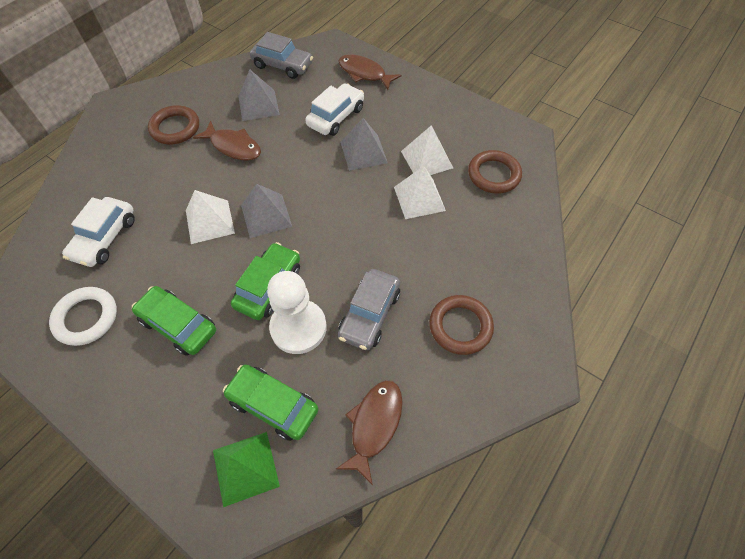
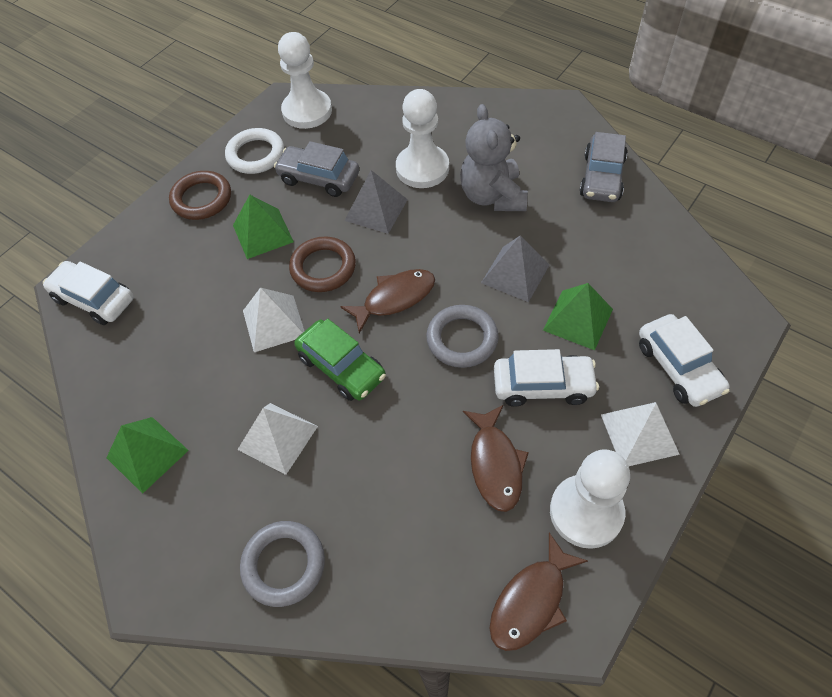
brown ring: 3 -> 2
green car: 3 -> 1
green pyramid: 1 -> 3
grey pyramid: 3 -> 2
grey ring: 0 -> 2
grey teddy bear: 0 -> 1
white car: 2 -> 3
white pawn: 1 -> 3

